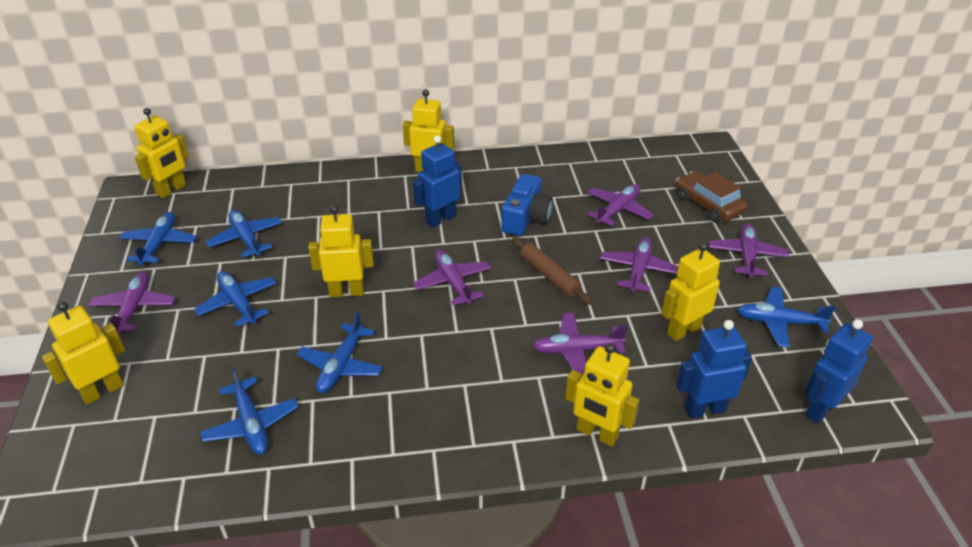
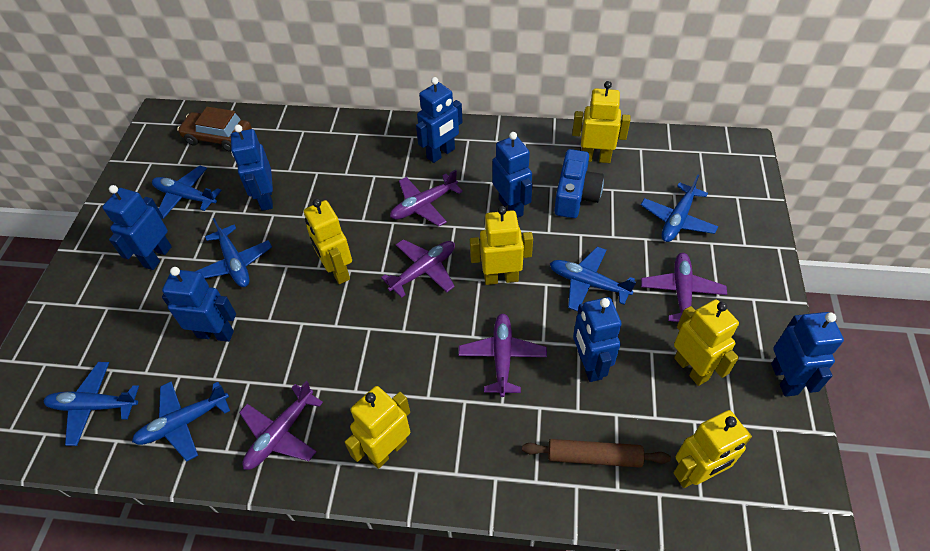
blue robot: 3 -> 7
purple plane: 6 -> 5

